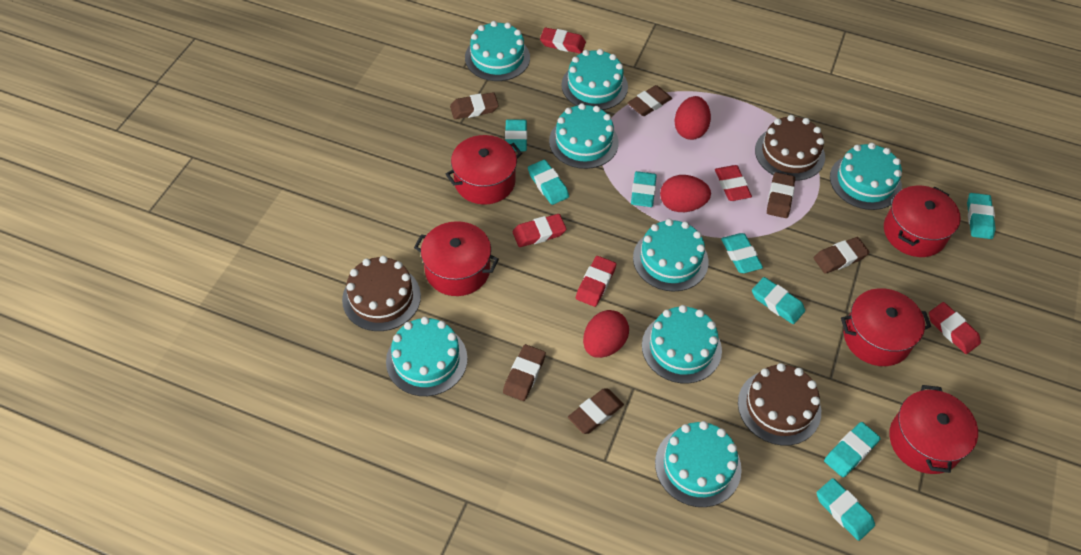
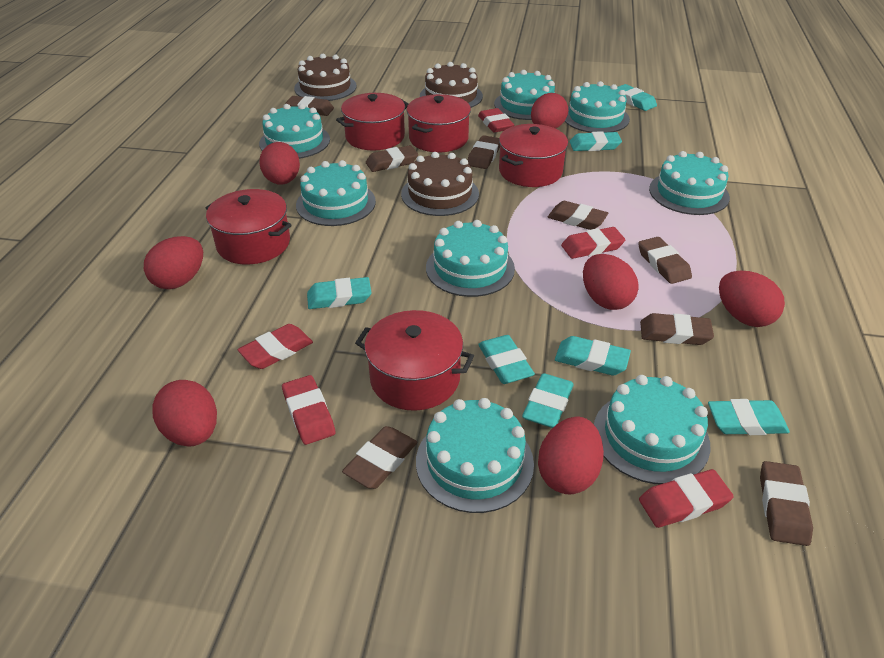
brown eraser: 6 -> 8
red egg: 3 -> 7
turquoise eraser: 8 -> 7

